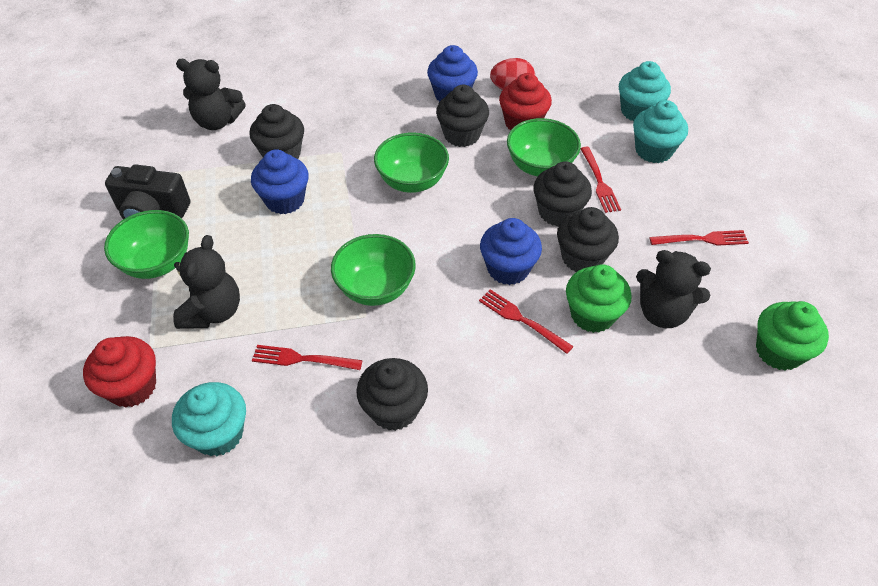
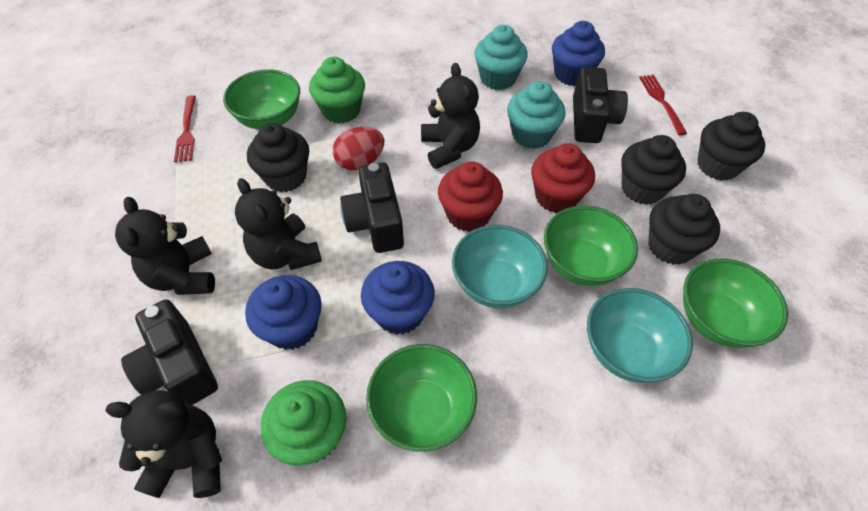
black camera: 1 -> 3
black cupcake: 5 -> 4
black teddy bear: 3 -> 4
red fork: 4 -> 2
turquoise bowl: 0 -> 2
turquoise cupcake: 3 -> 2

